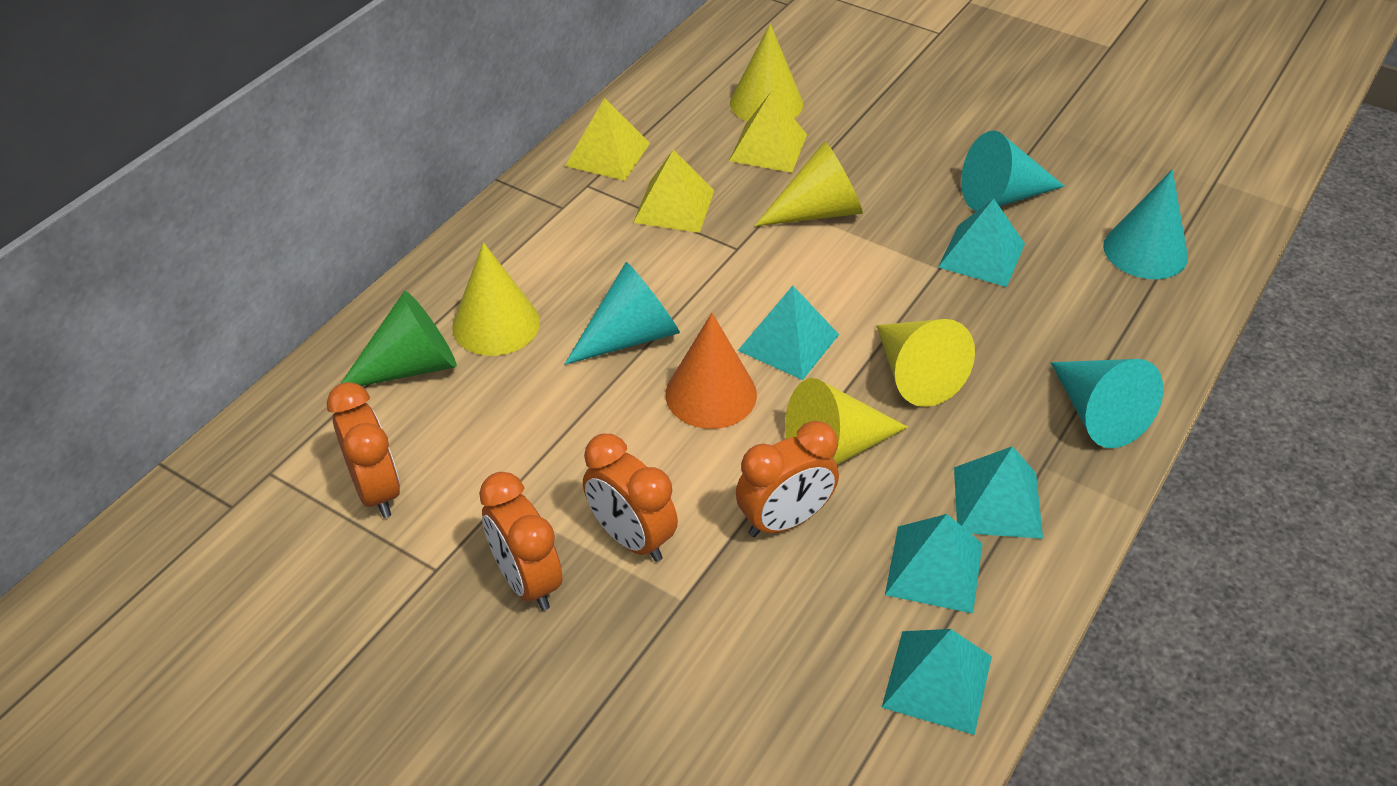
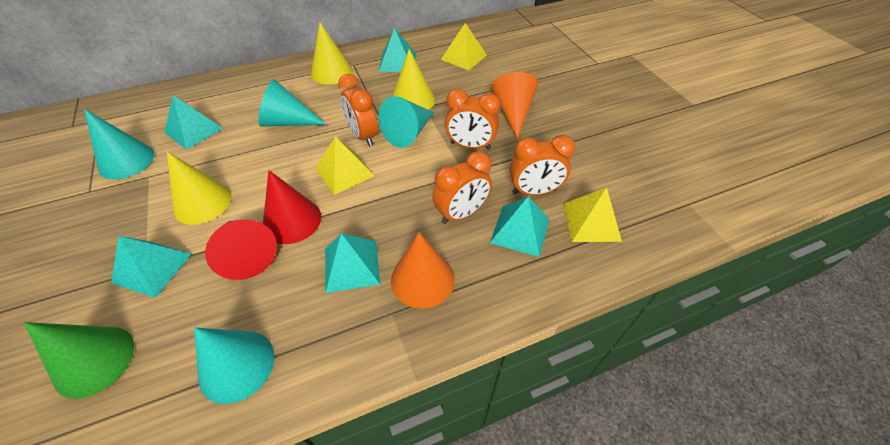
orange cone: 1 -> 2
red cone: 0 -> 2
yellow cone: 5 -> 3

